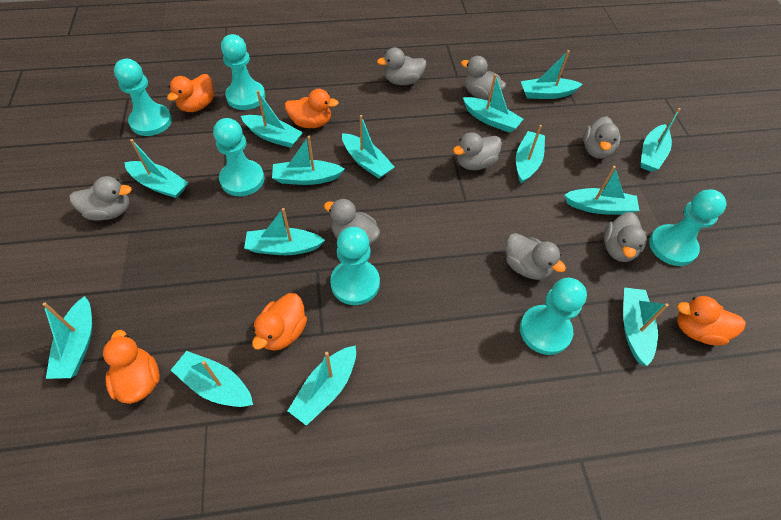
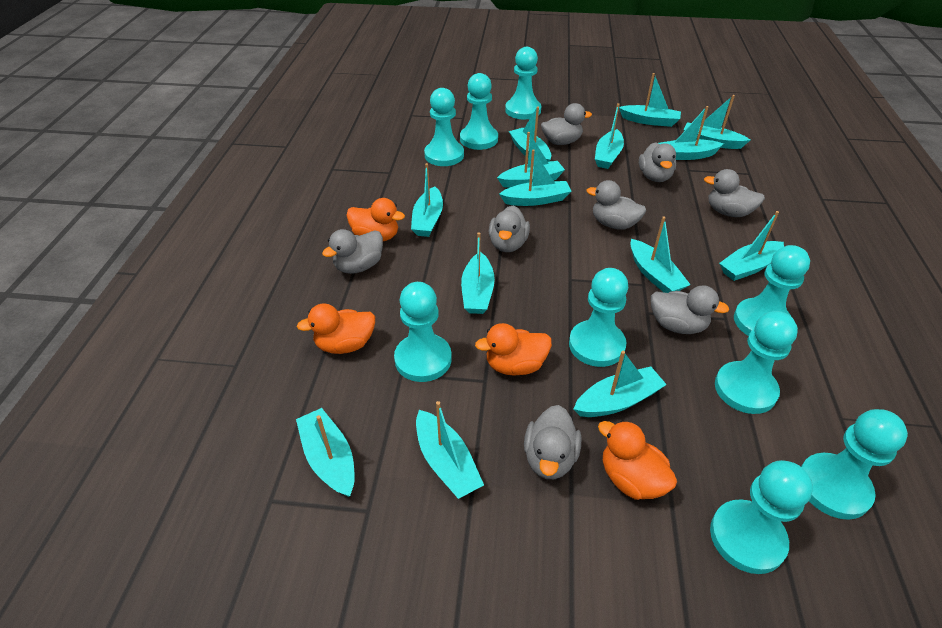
orange duck: 5 -> 4
turquoise pawn: 6 -> 9

